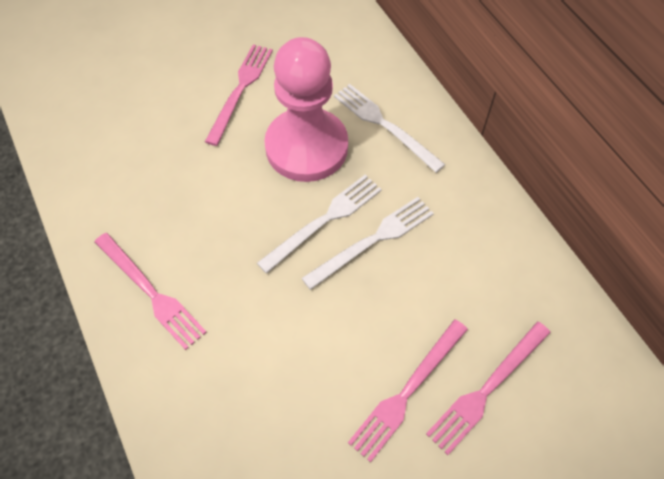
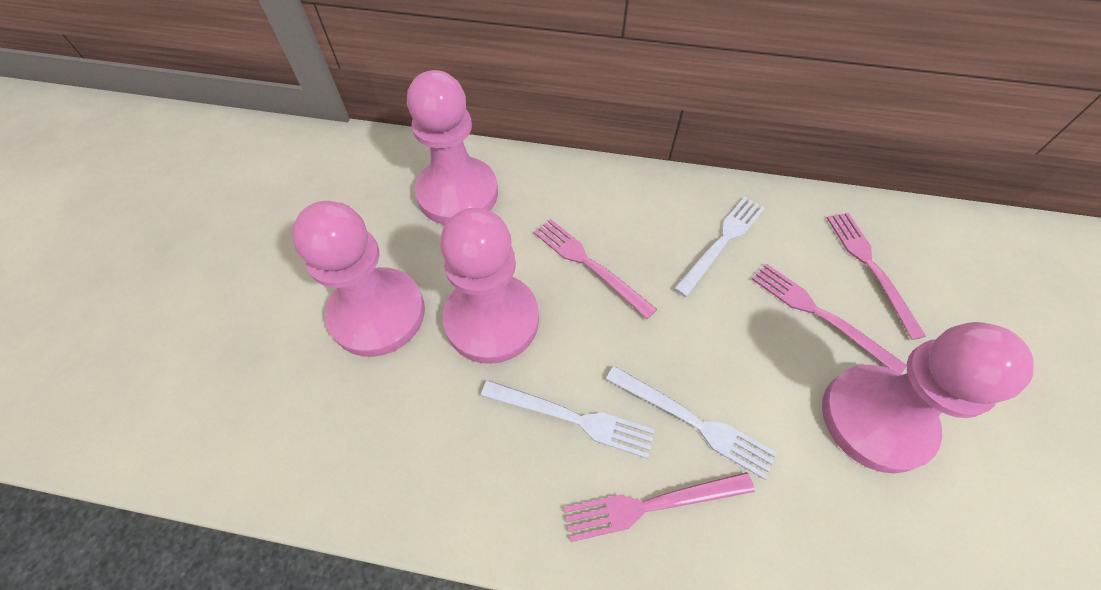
pink pawn: 1 -> 4

